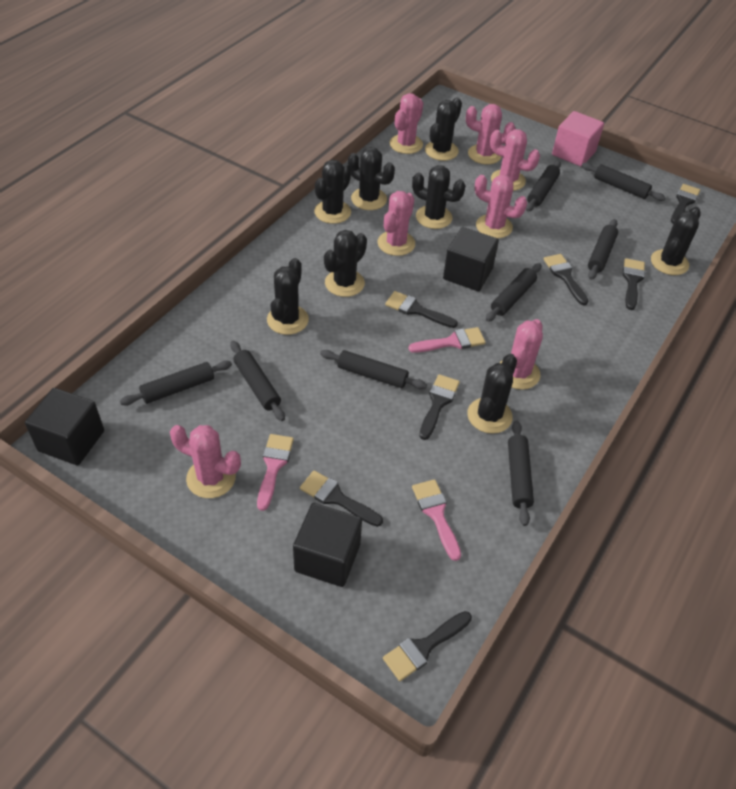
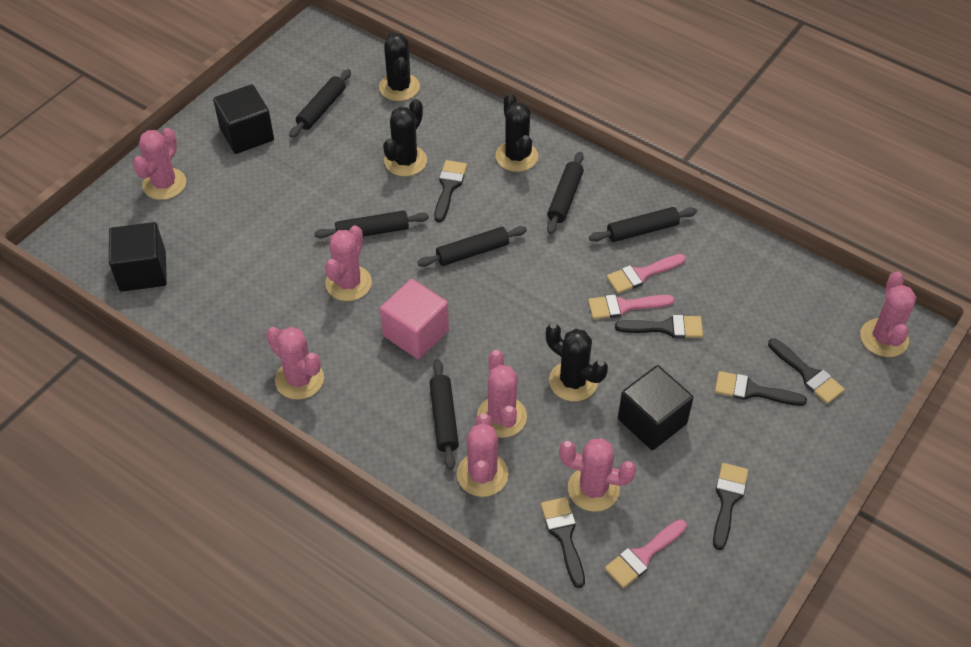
black brush: 7 -> 6
black cactus: 8 -> 4
black rolling pin: 8 -> 6

